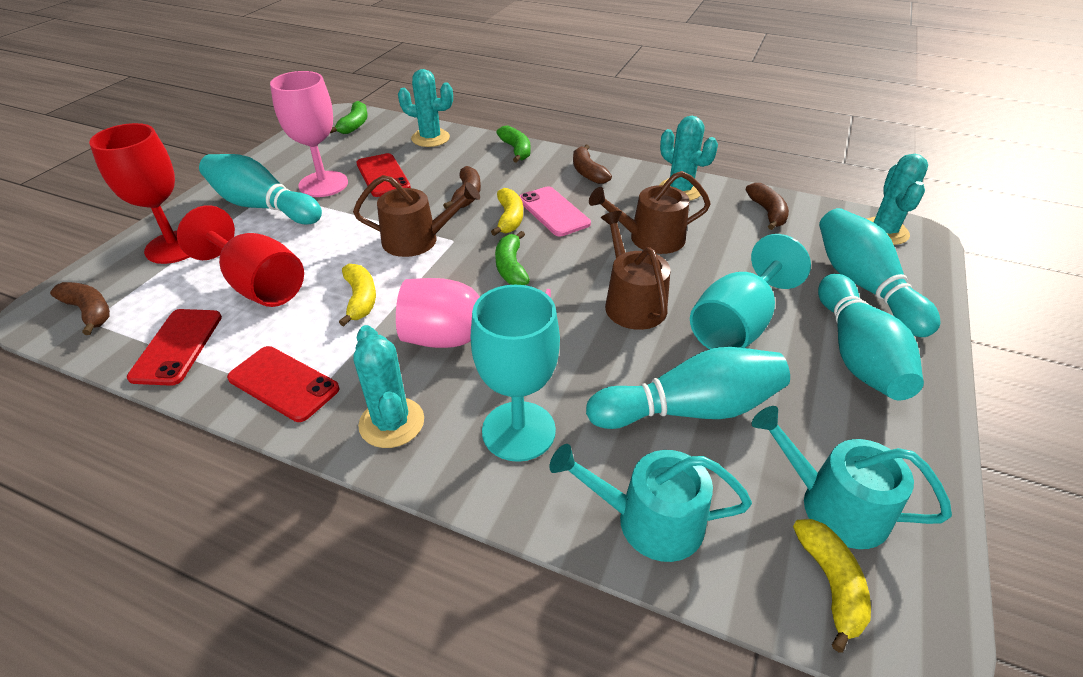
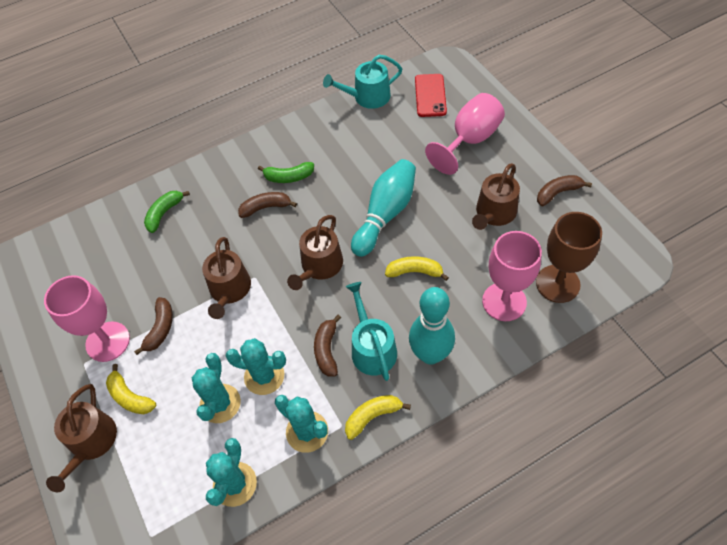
brown goblet: 0 -> 1
brown watering can: 3 -> 4
green banana: 3 -> 2
pink goblet: 2 -> 3
pink phone: 1 -> 0
red goblet: 2 -> 0
red phone: 3 -> 1
turquoise bowling pin: 4 -> 2
turquoise goblet: 2 -> 0

